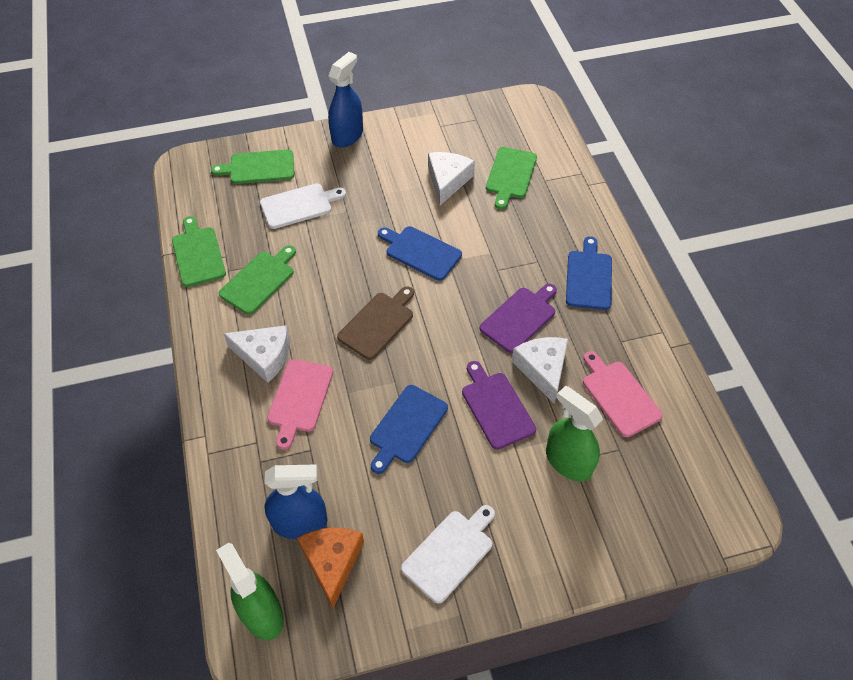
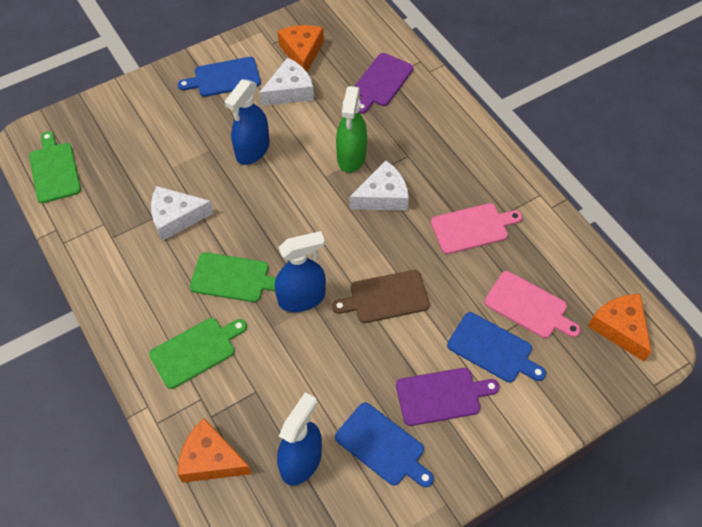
blue spray bottle: 2 -> 3
green cutting board: 4 -> 3
green spray bottle: 2 -> 1
orange cheese: 1 -> 3
white cutting board: 2 -> 0

